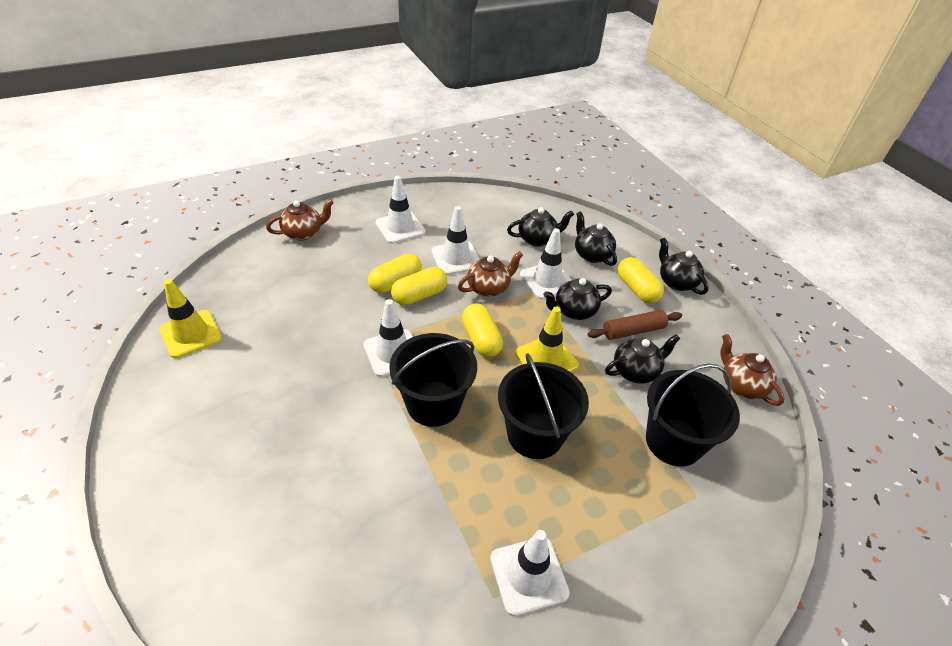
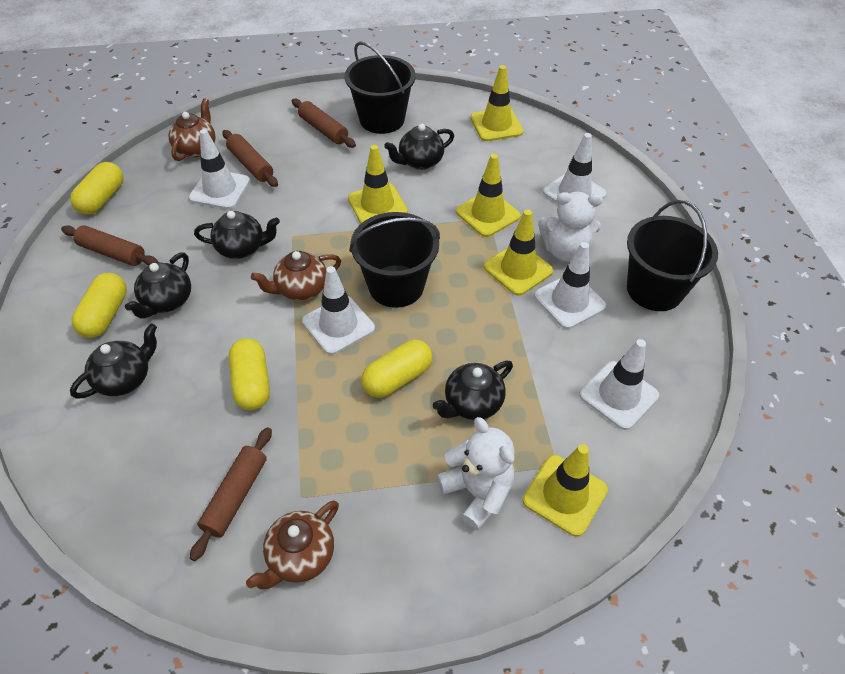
brown rolling pin: 1 -> 4
white teddy bear: 0 -> 2
yellow traffic cone: 2 -> 5

